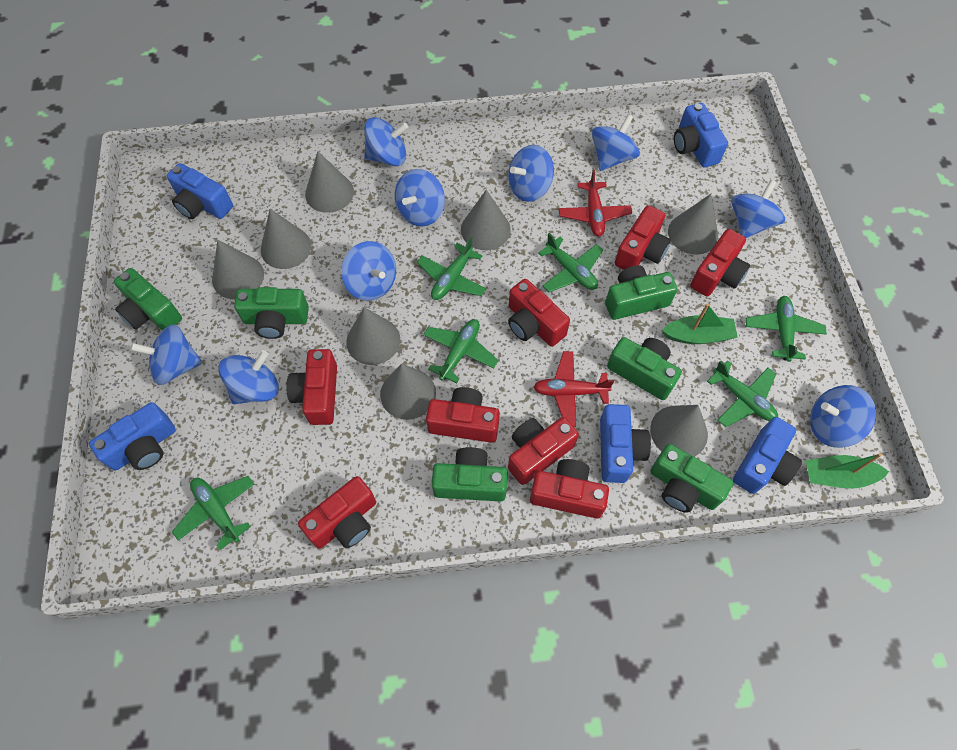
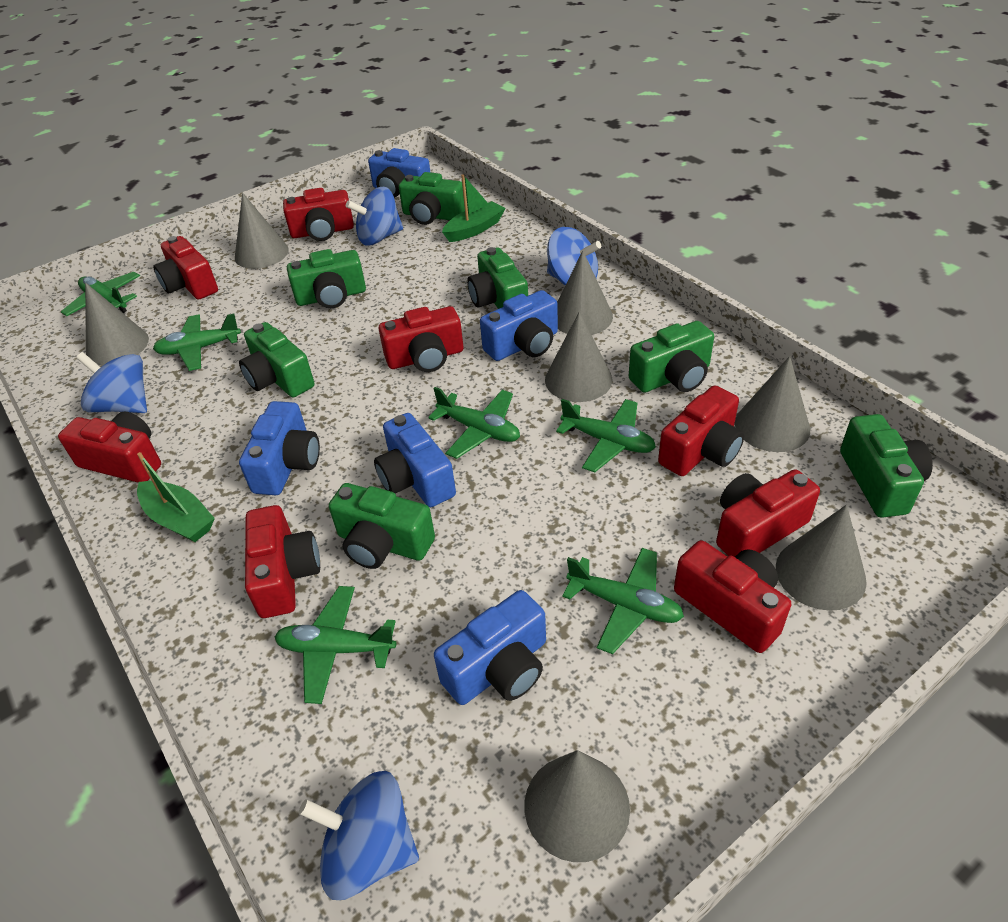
blue spinning top: 9 -> 4
green camera: 6 -> 7
grey cone: 8 -> 7
red plane: 2 -> 0

